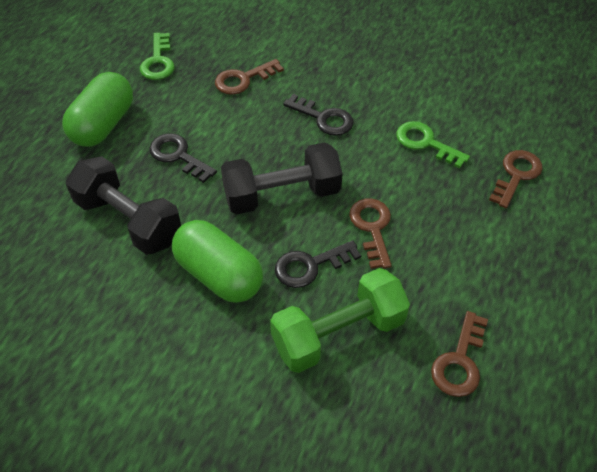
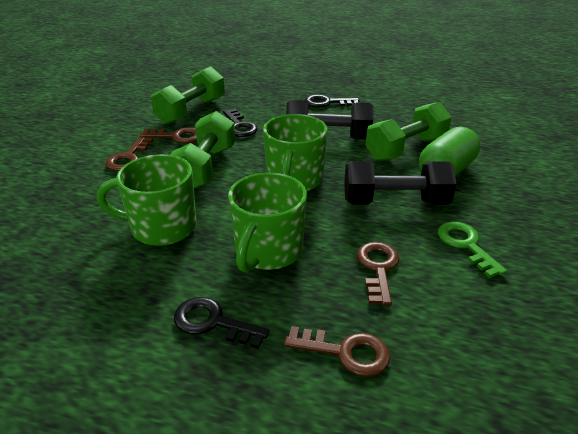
green capsule: 2 -> 1
green dumbbell: 1 -> 3
green key: 2 -> 1
green mug: 0 -> 3

